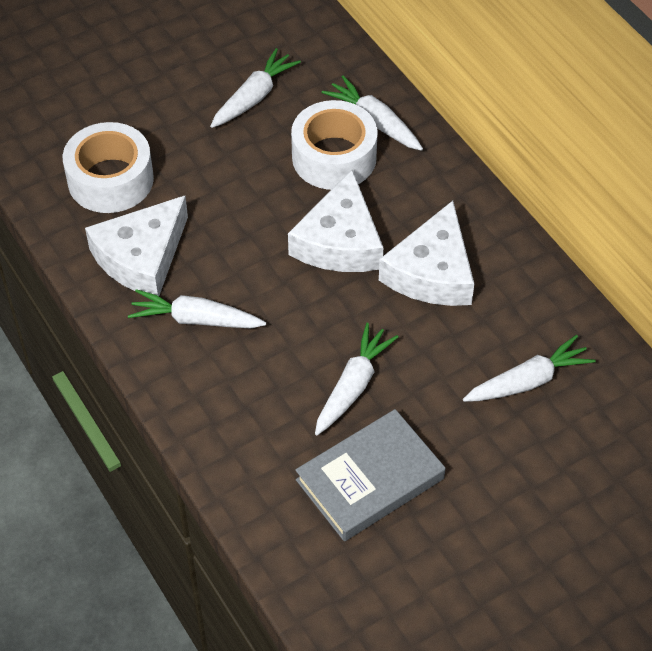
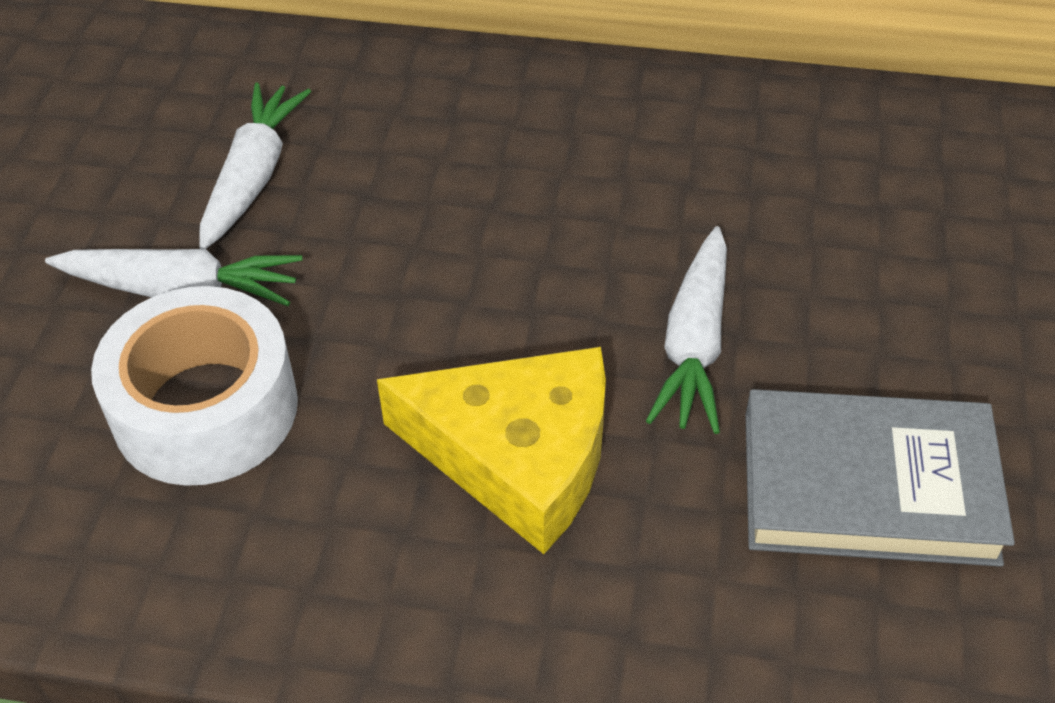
white carrot: 5 -> 3
white cheese: 3 -> 0
white tape: 2 -> 1
yellow cheese: 0 -> 1

